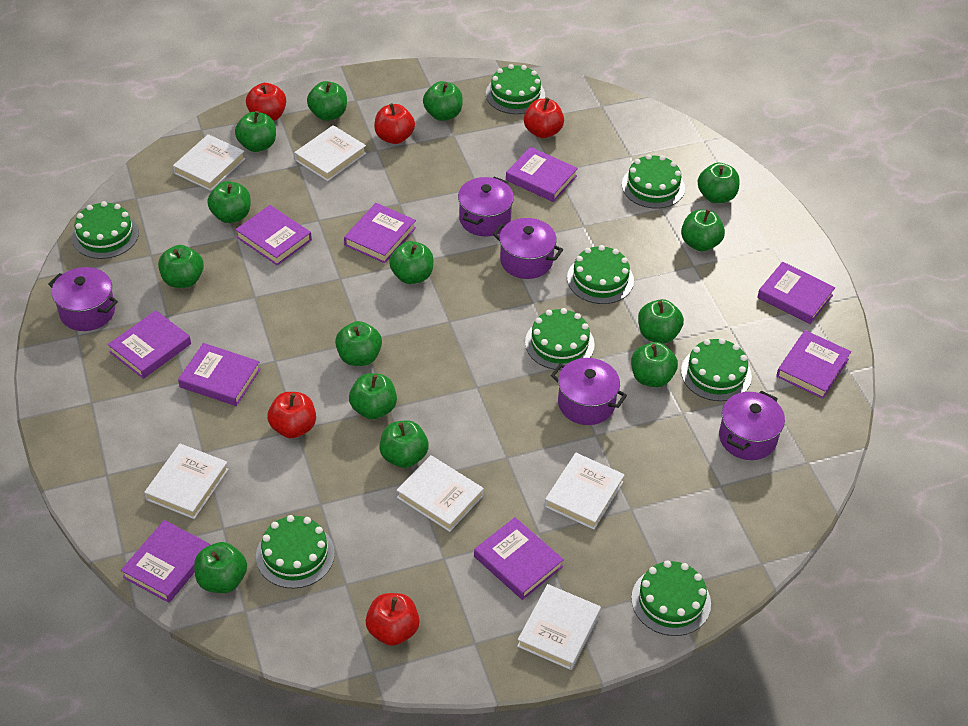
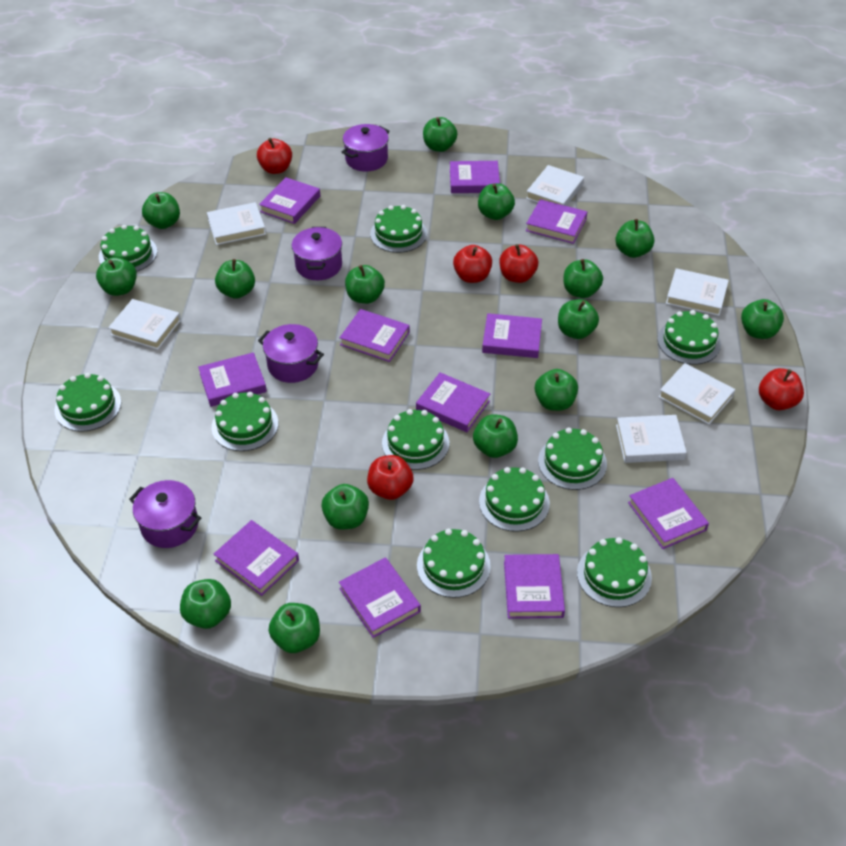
green apple: 14 -> 15
green cake: 8 -> 10
purple book: 9 -> 11
purple pot: 5 -> 4

